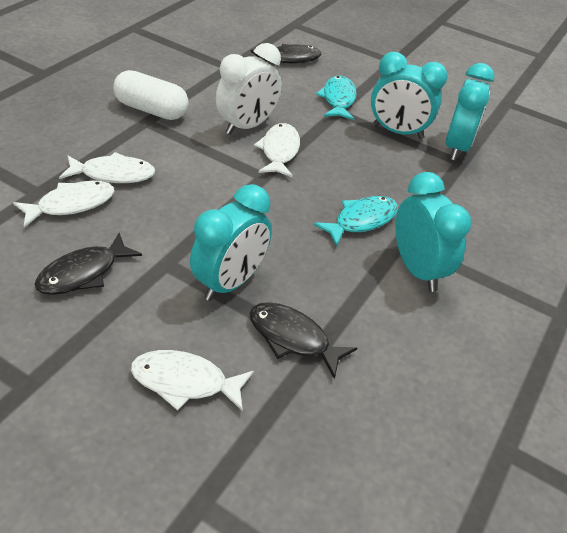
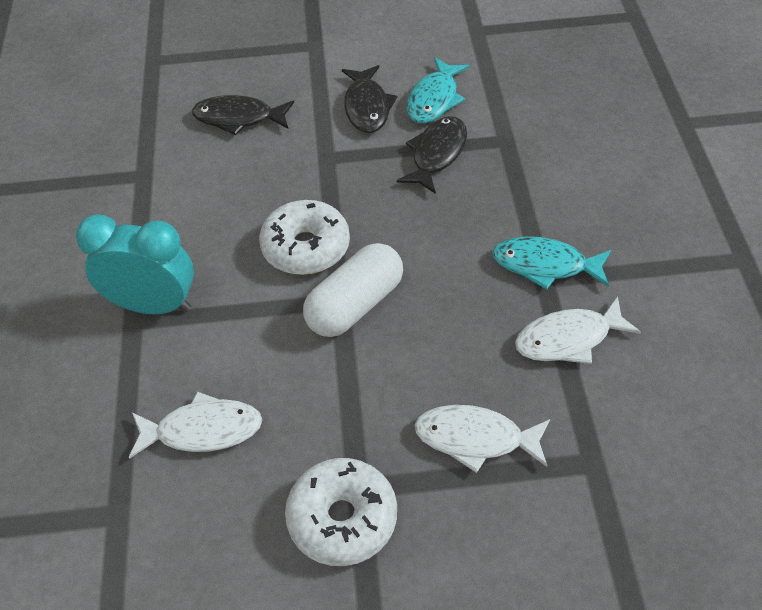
turquoise clock: 4 -> 1
white clock: 1 -> 0
white donut: 0 -> 2
white fish: 4 -> 3

